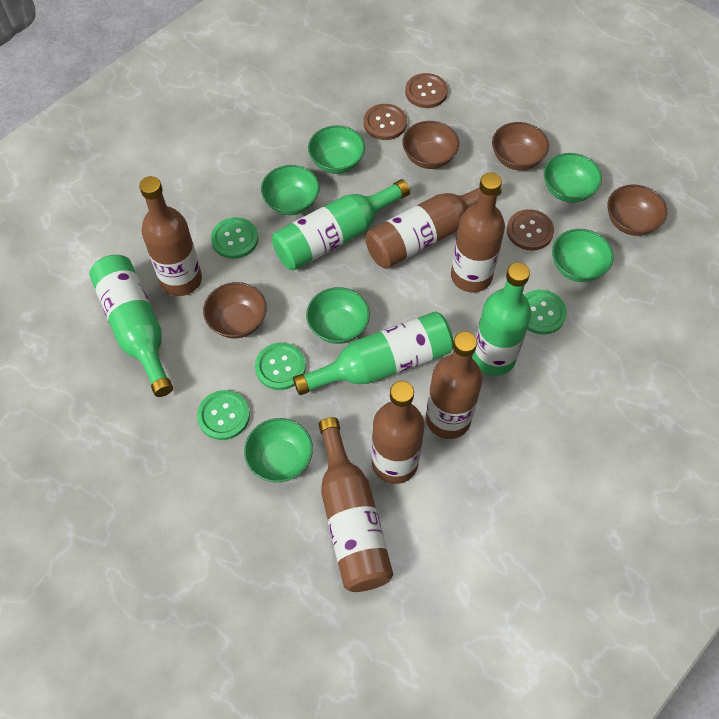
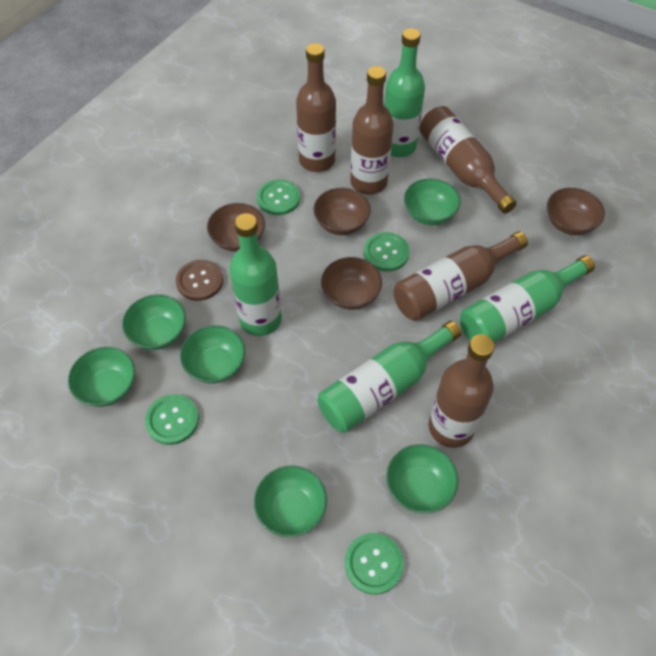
brown bottle: 6 -> 5
brown button: 3 -> 1

